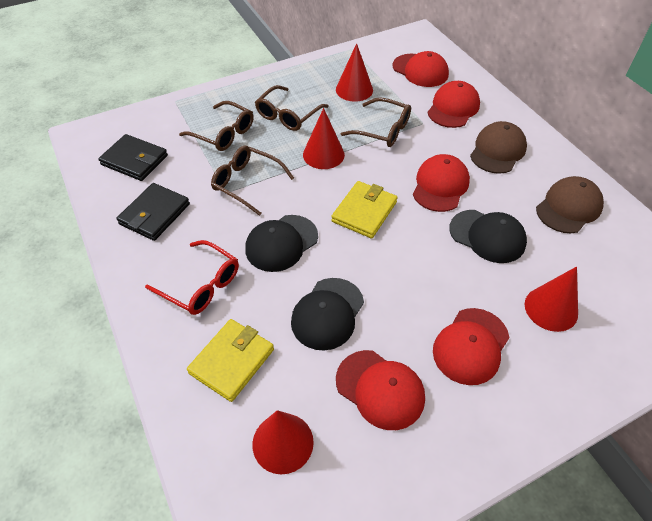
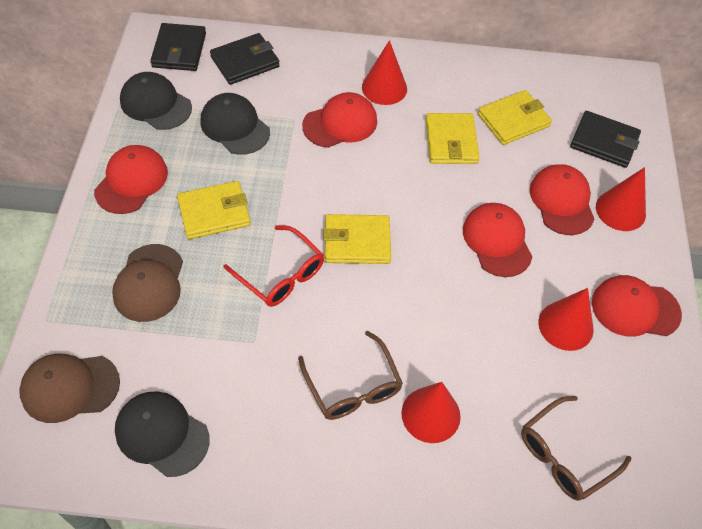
black wallet: 2 -> 3
brown glasses: 4 -> 2
yellow wallet: 2 -> 4

